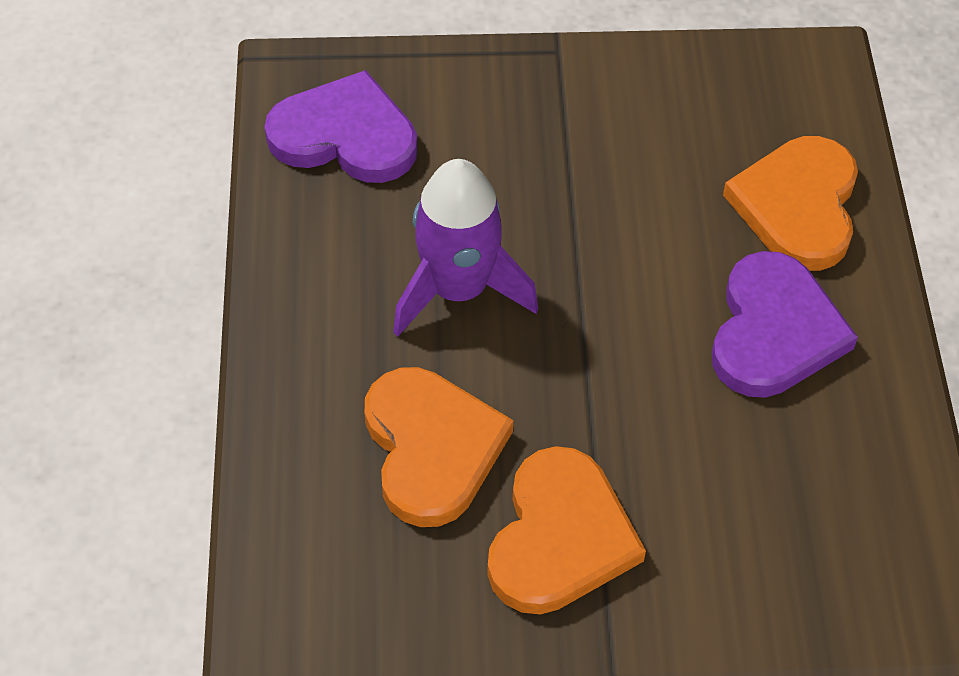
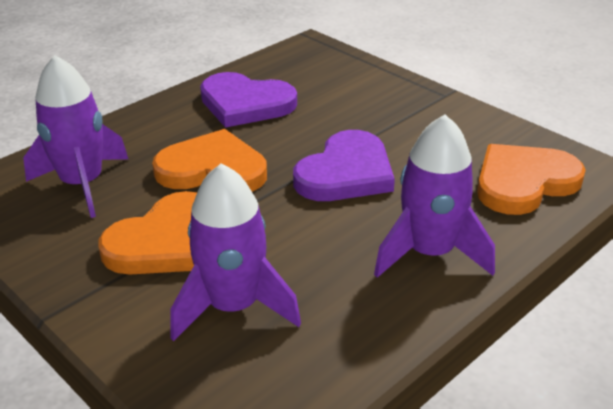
purple rocket: 1 -> 3

